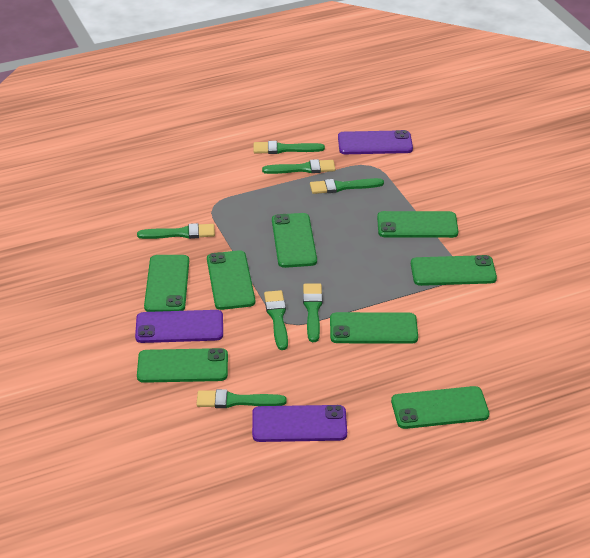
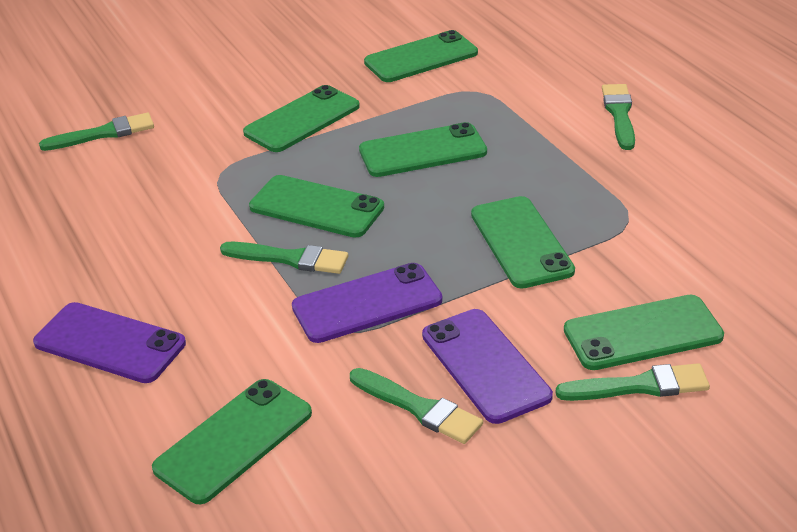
green brush: 7 -> 5
green phone: 8 -> 7

